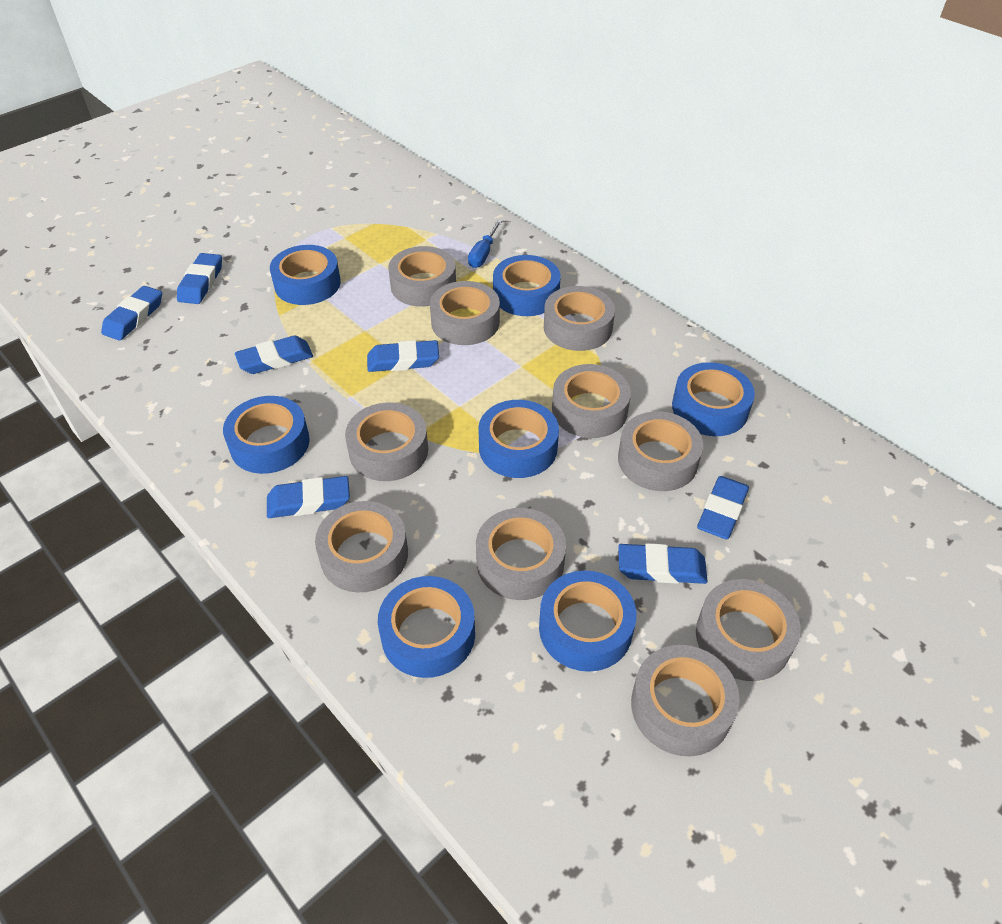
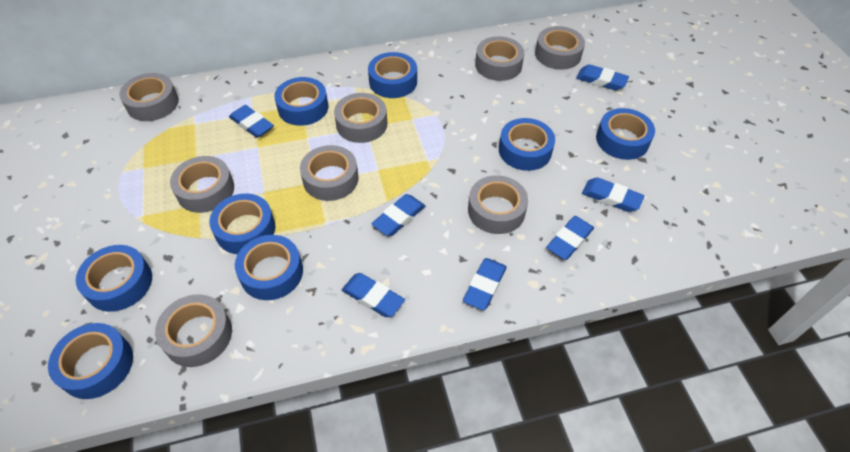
blue screwdriver: 1 -> 0
blue tape: 7 -> 8
grey tape: 10 -> 8

